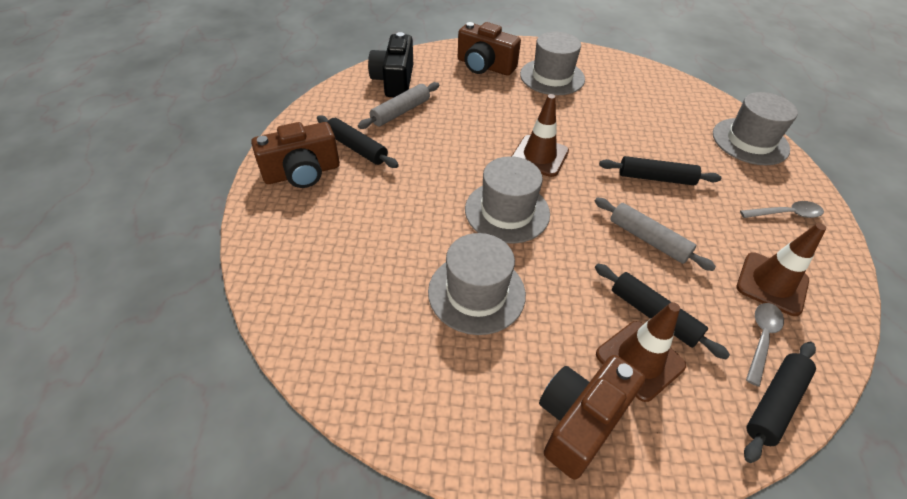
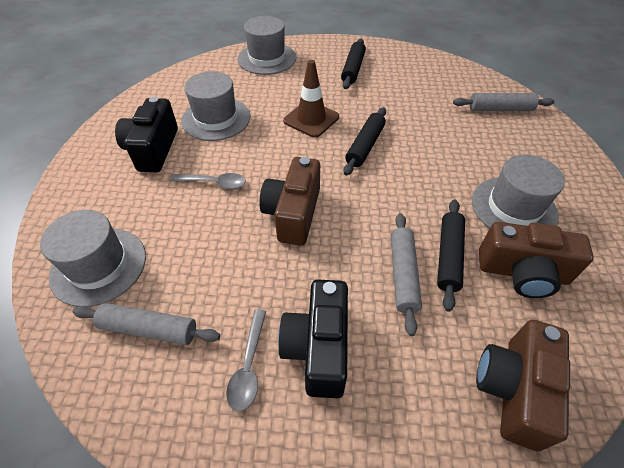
black camera: 1 -> 2
black rolling pin: 4 -> 3
brown traffic cone: 3 -> 1
grey rolling pin: 2 -> 3

